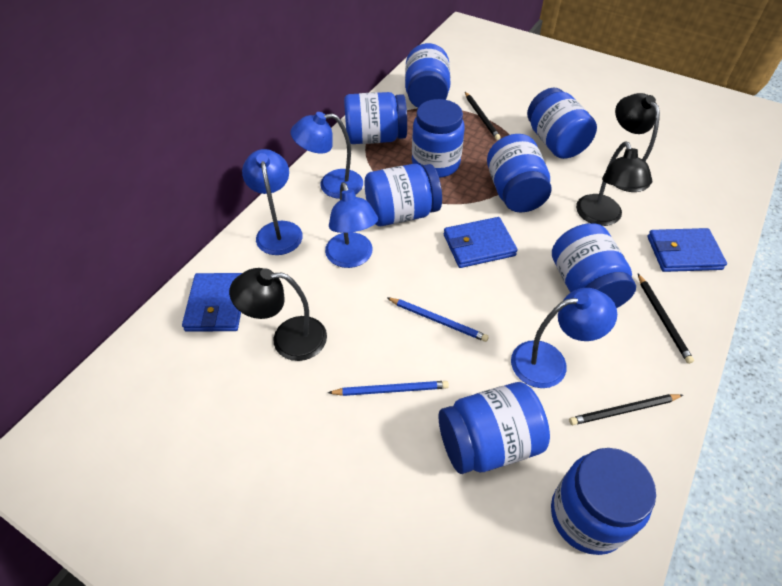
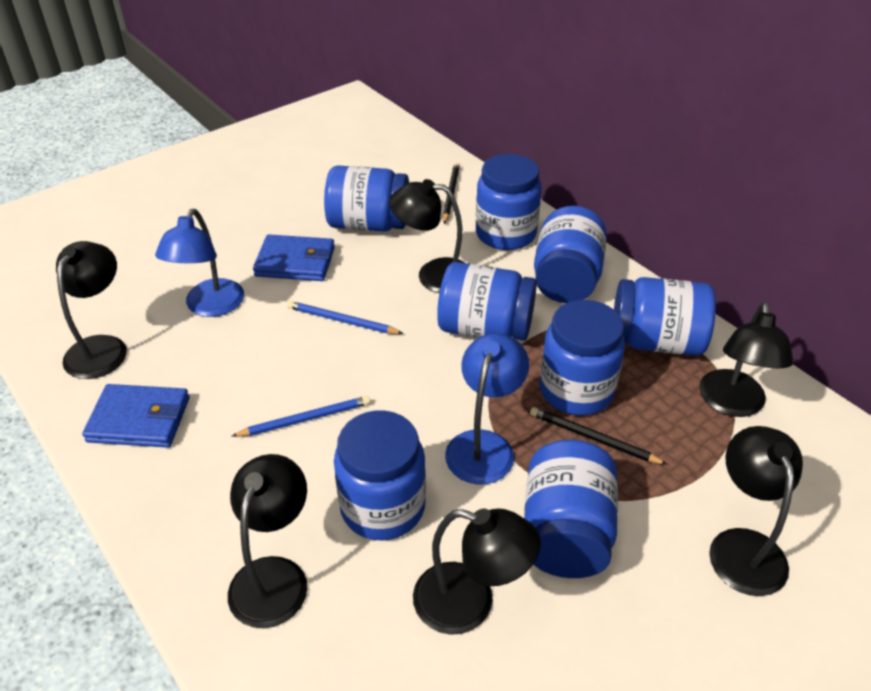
black lamp: 3 -> 6
black pencil: 3 -> 2
blue jar: 9 -> 8
blue lamp: 4 -> 2
blue wallet: 3 -> 2

